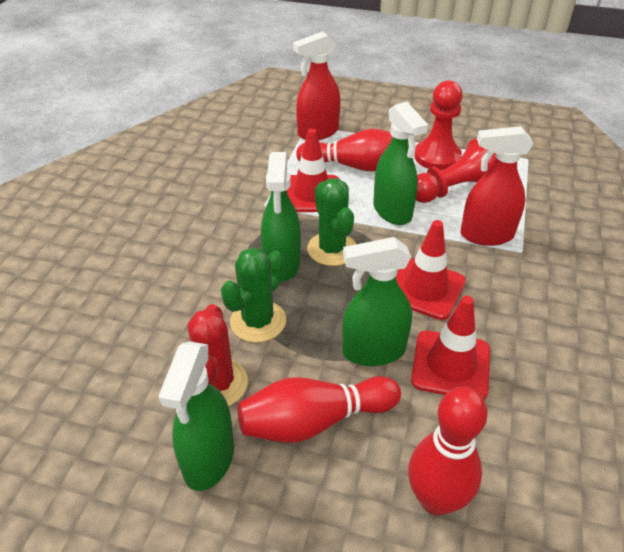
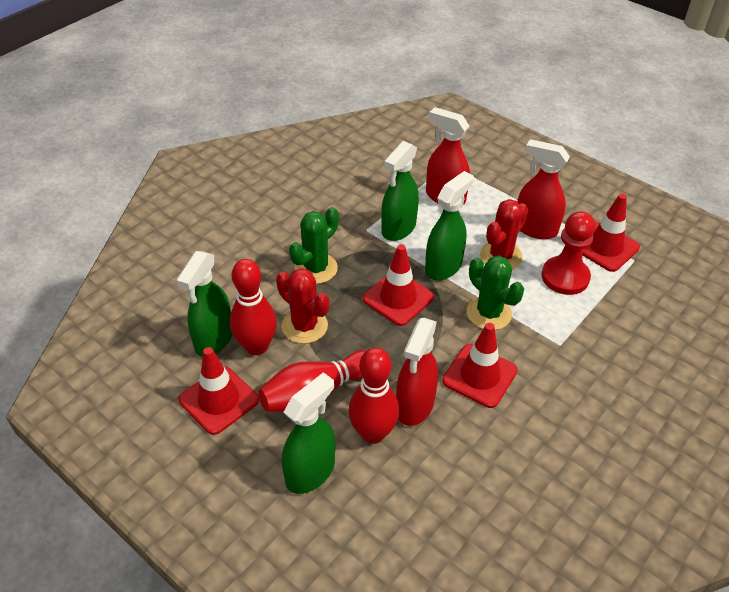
red cactus: 1 -> 2
red pawn: 2 -> 1
red spray bottle: 2 -> 3
red traffic cone: 3 -> 4

